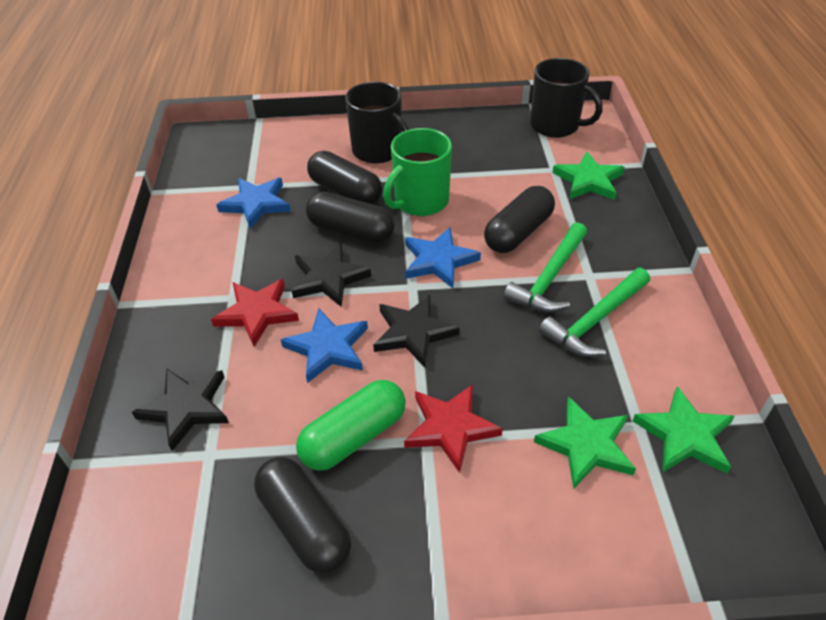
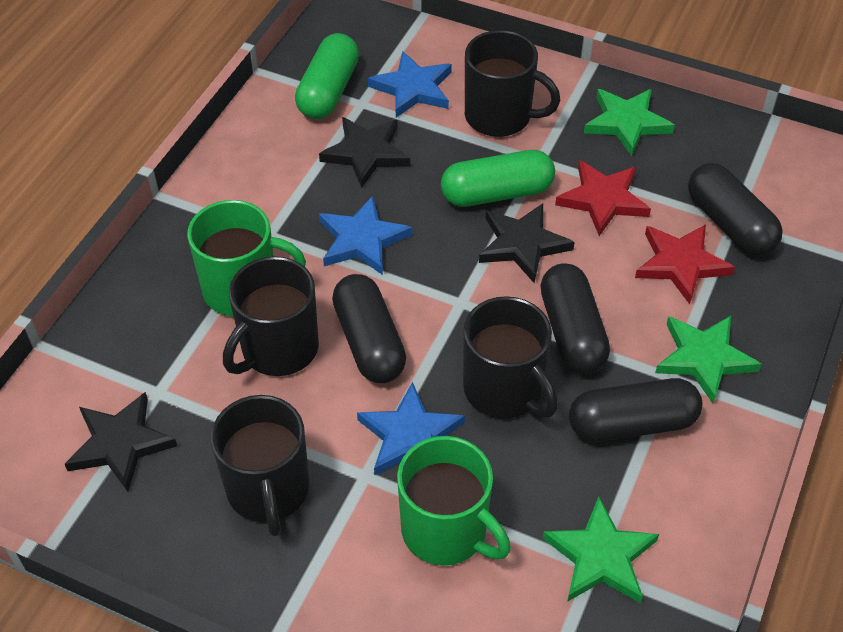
black mug: 2 -> 4
green capsule: 1 -> 2
green hammer: 2 -> 0
green mug: 1 -> 2

